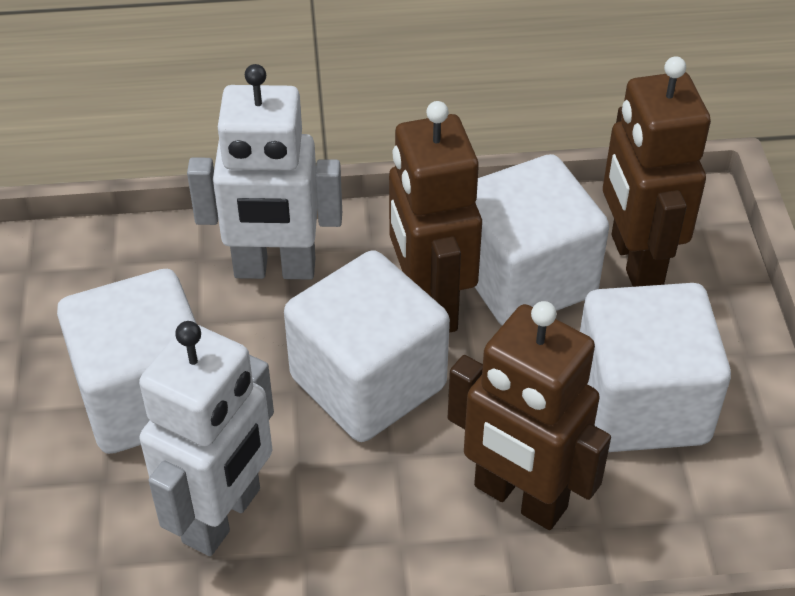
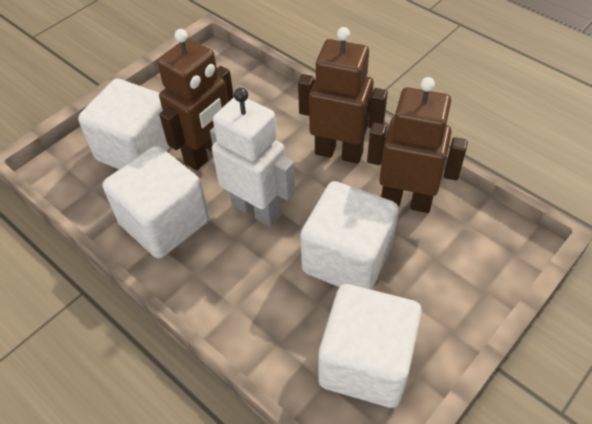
white robot: 2 -> 1

